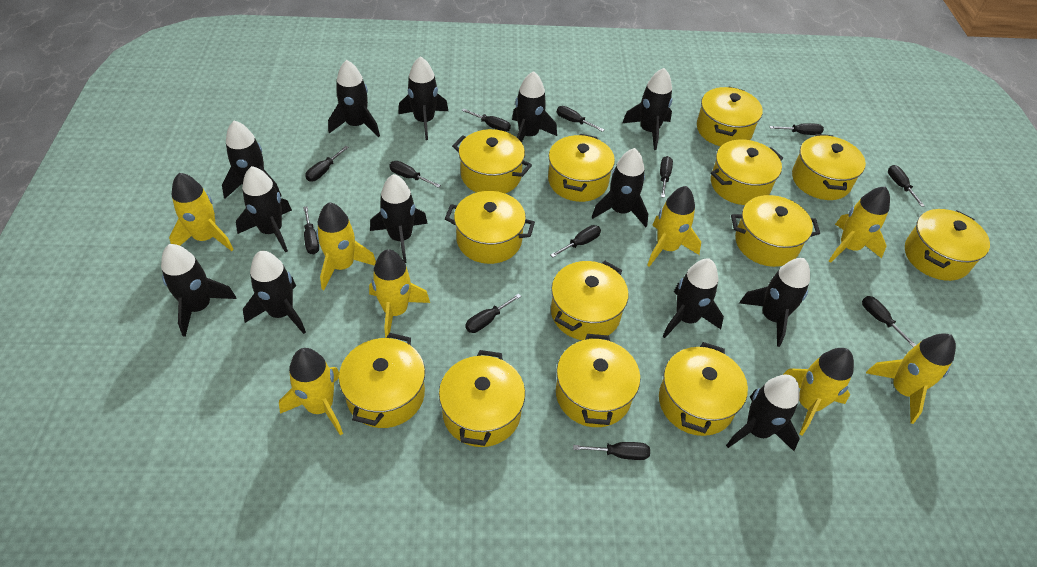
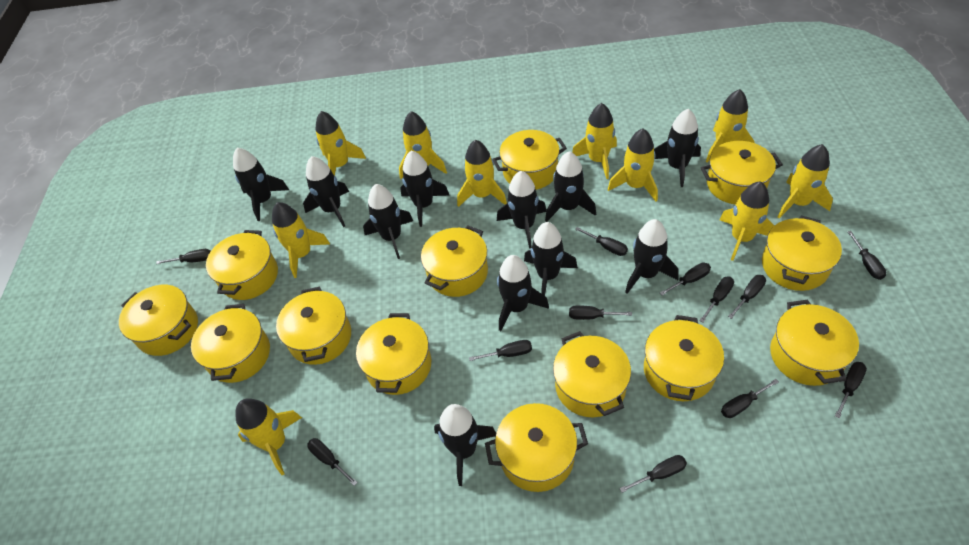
black rocket: 13 -> 11
yellow rocket: 8 -> 10

